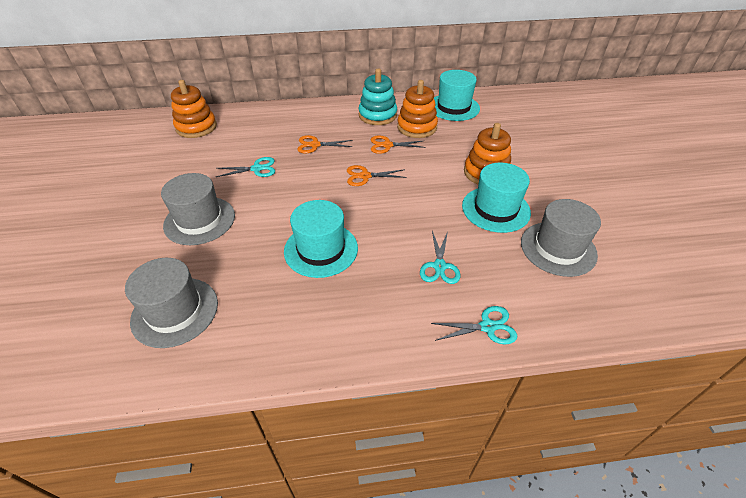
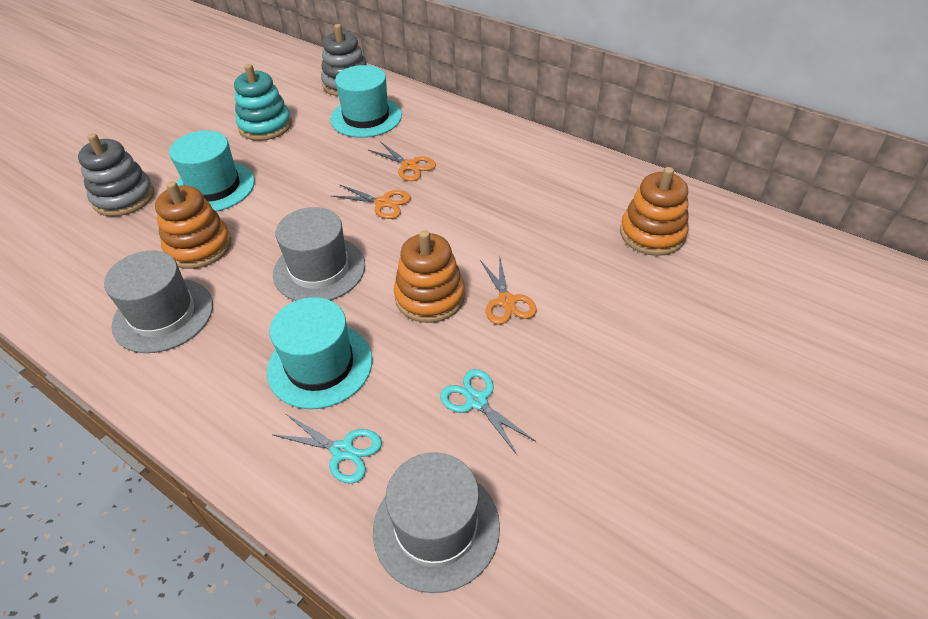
grey stacking toy: 0 -> 2
turquoise scissors: 3 -> 2

